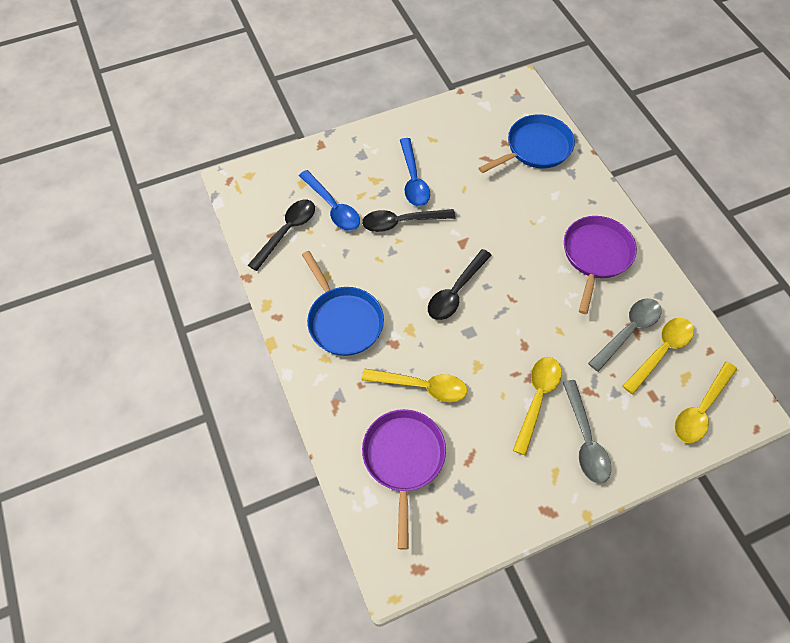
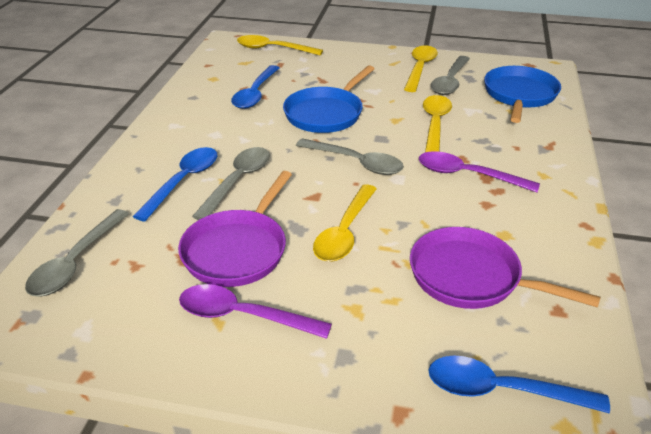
black spoon: 3 -> 0
blue spoon: 2 -> 3
grey spoon: 2 -> 4
purple spoon: 0 -> 2

